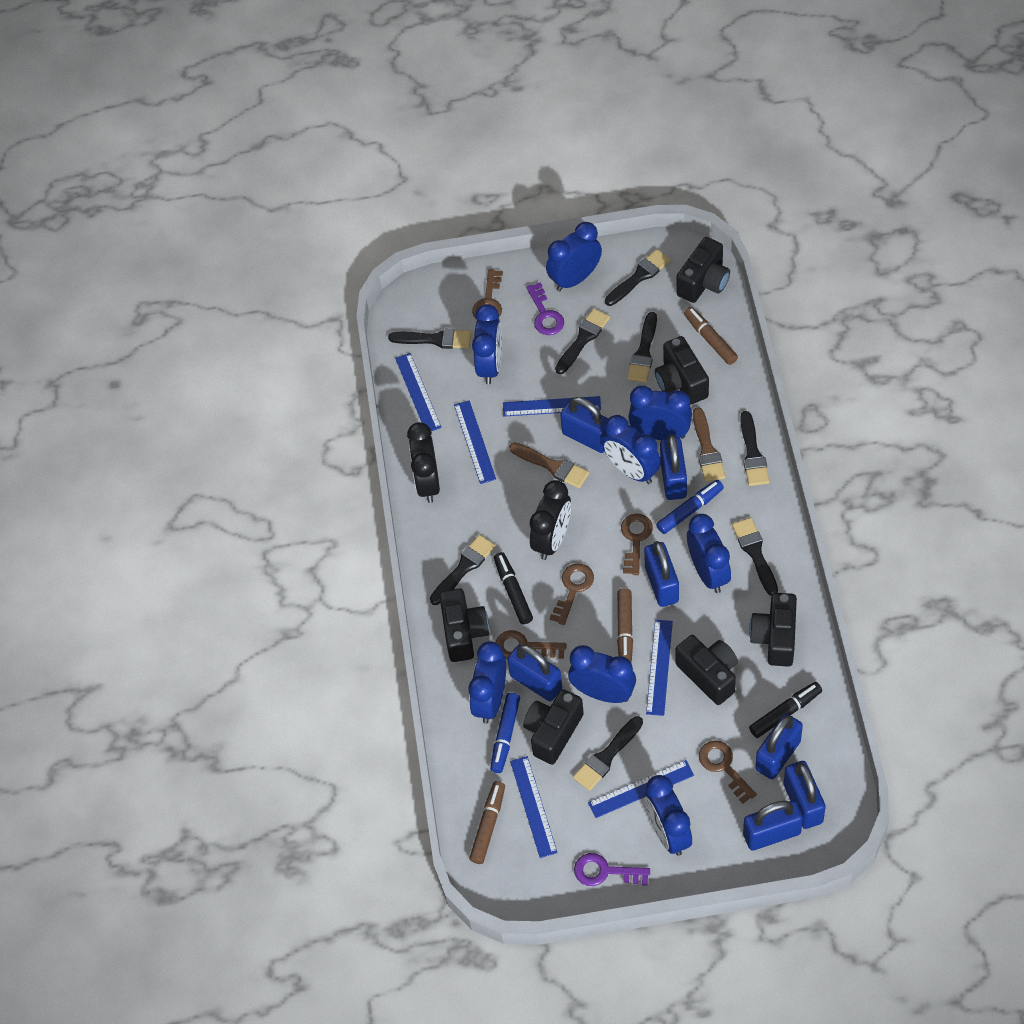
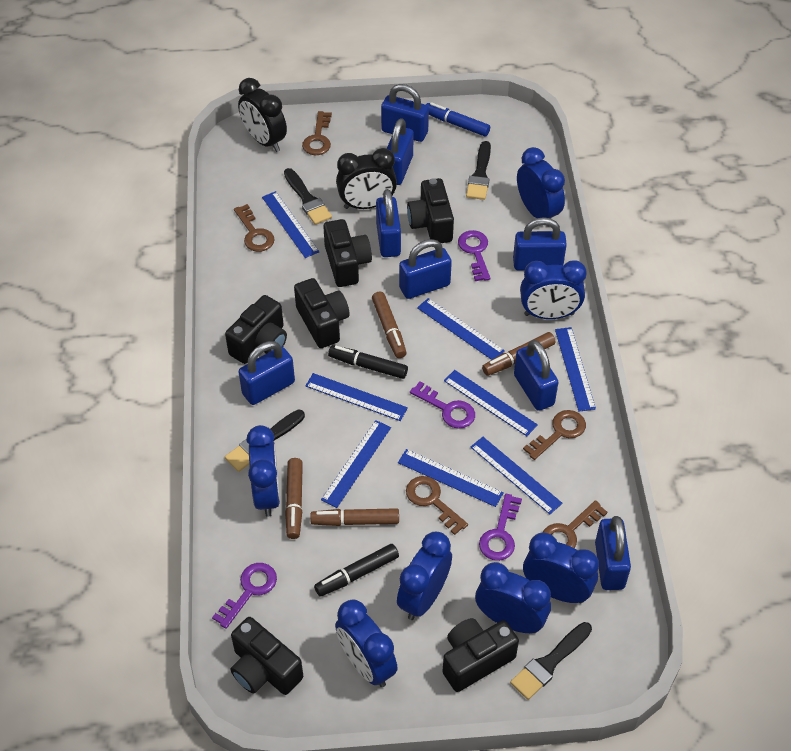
black brush: 8 -> 4
blue clock: 8 -> 7
blue marker: 2 -> 1
blue padlock: 7 -> 8
blue ruler: 6 -> 8
brown brush: 2 -> 0
brown marker: 3 -> 4
purple key: 2 -> 4

